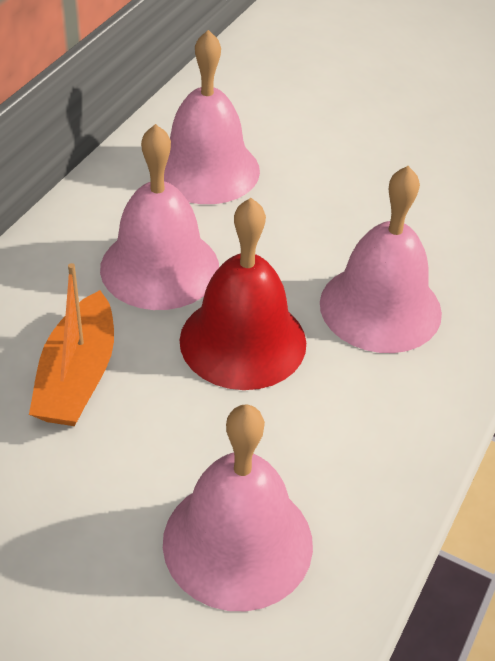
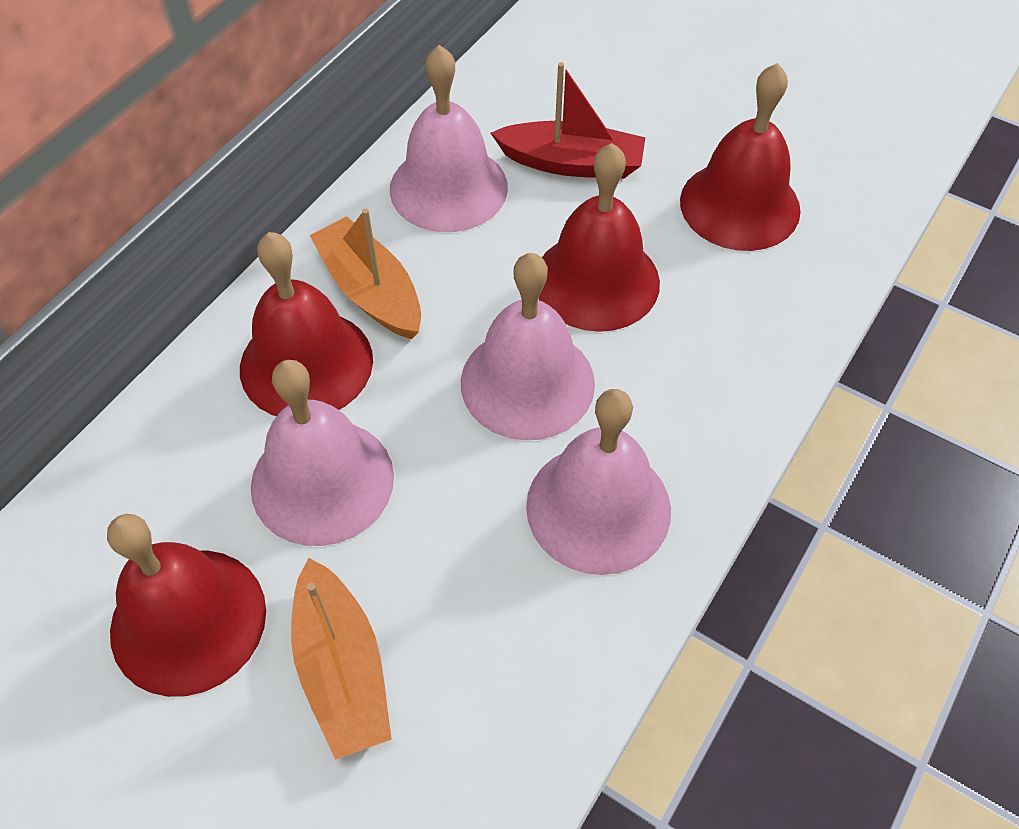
orange boat: 1 -> 2
red bell: 1 -> 4
red boat: 0 -> 1

